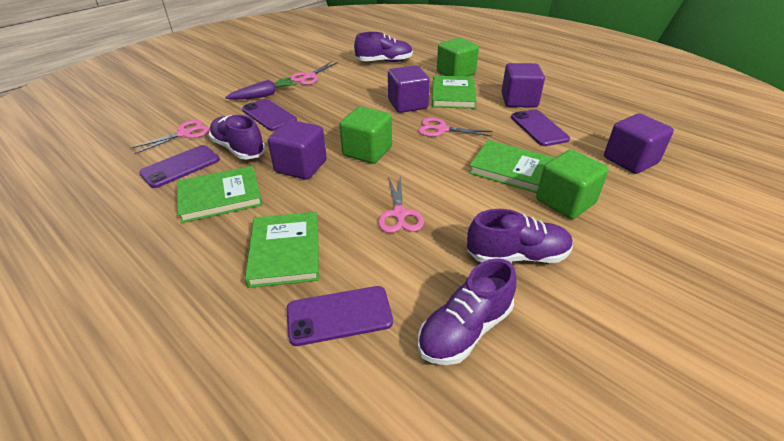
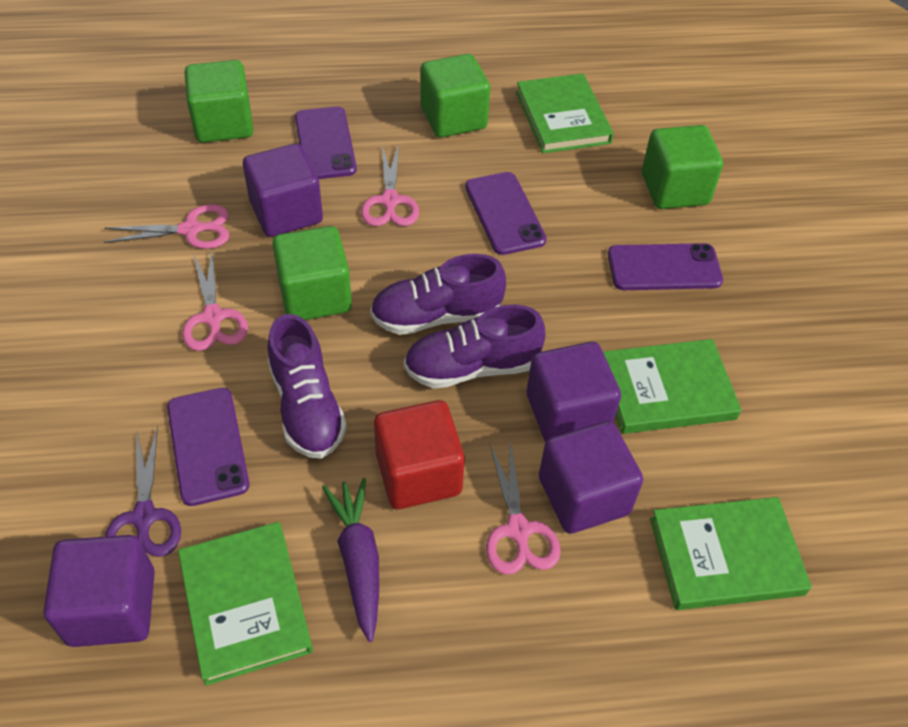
green cube: 3 -> 4
purple scissors: 0 -> 1
purple shoe: 4 -> 3
red cube: 0 -> 1

